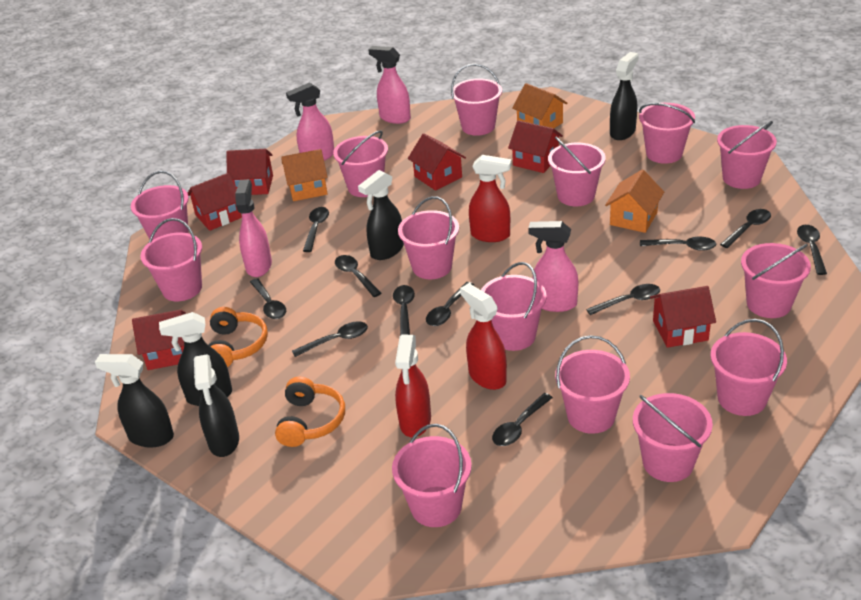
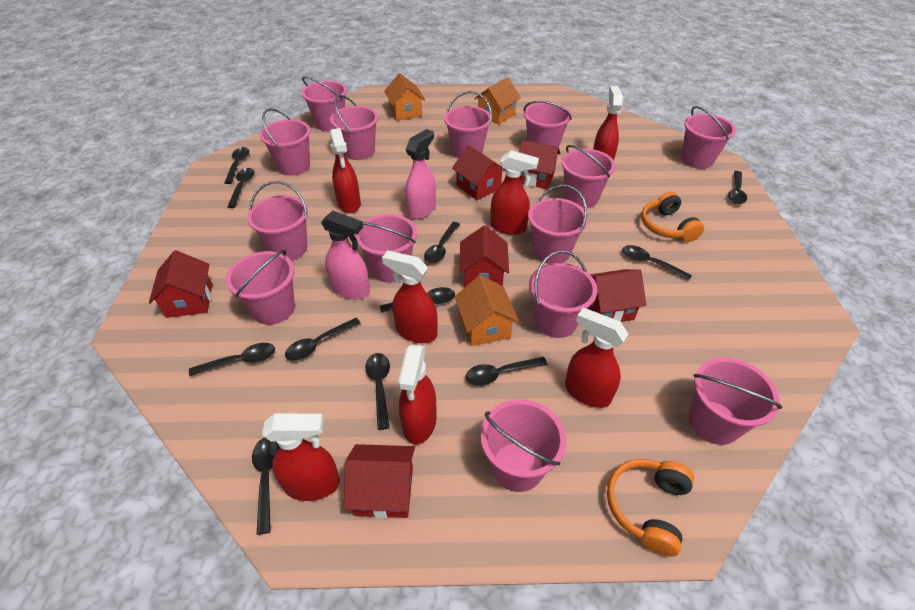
black spray bottle: 5 -> 0
pink spray bottle: 4 -> 2
red spray bottle: 3 -> 7

